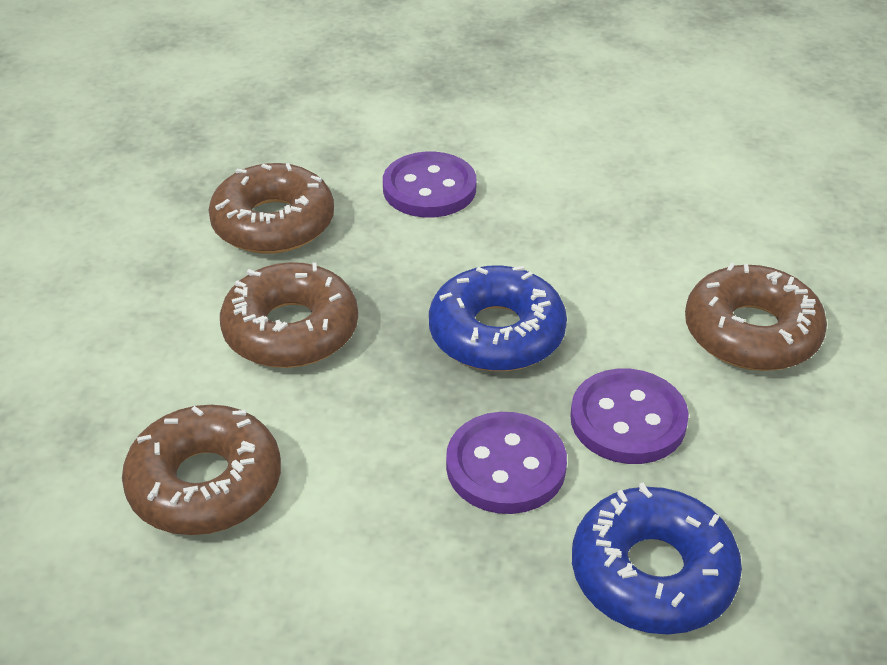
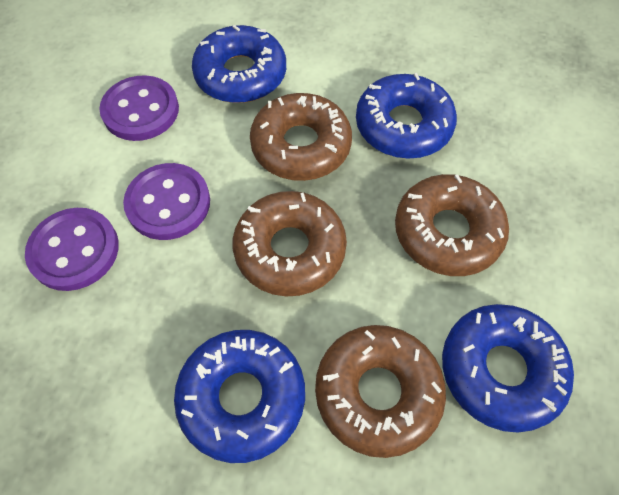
blue donut: 2 -> 4

